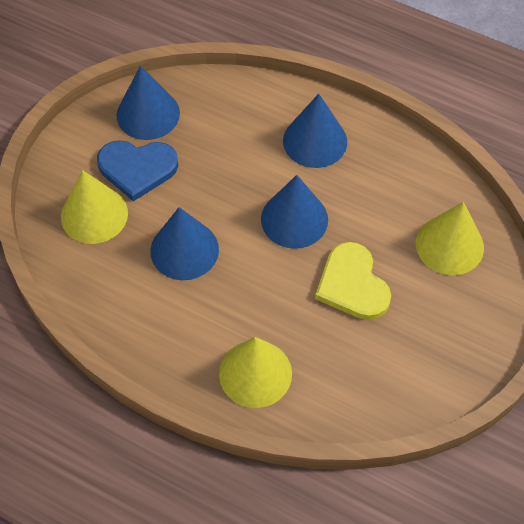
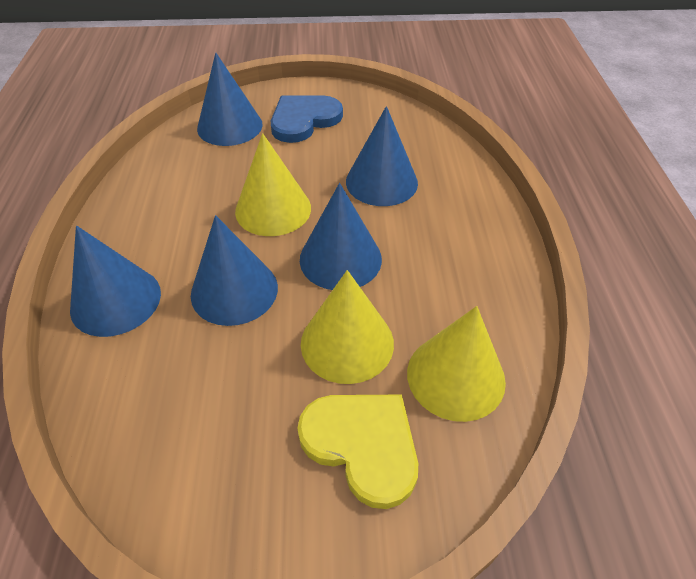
blue cone: 4 -> 5

